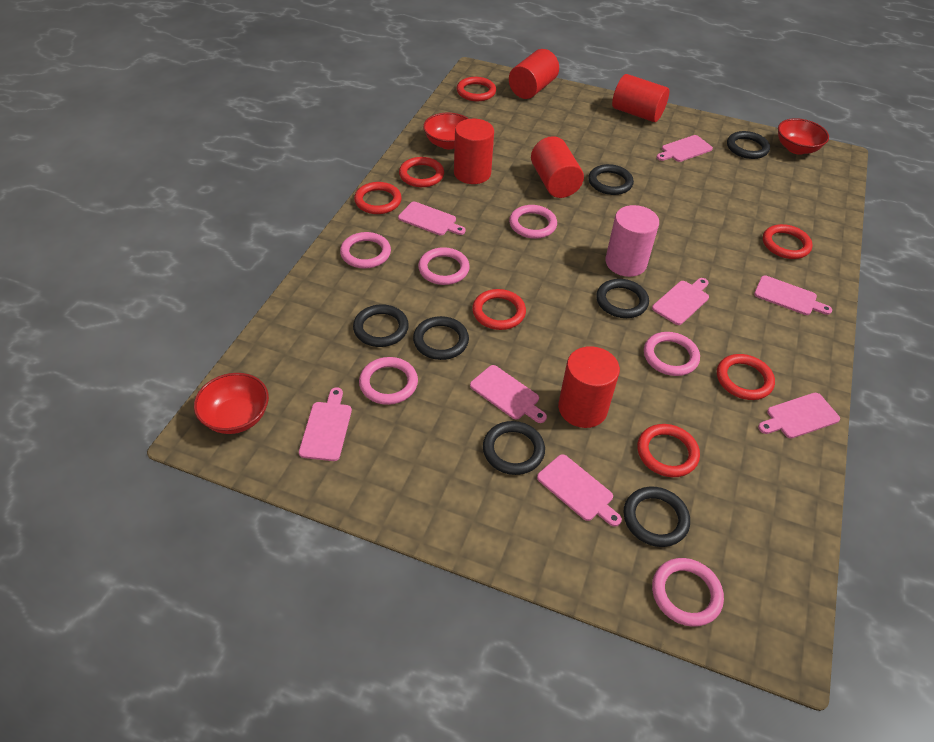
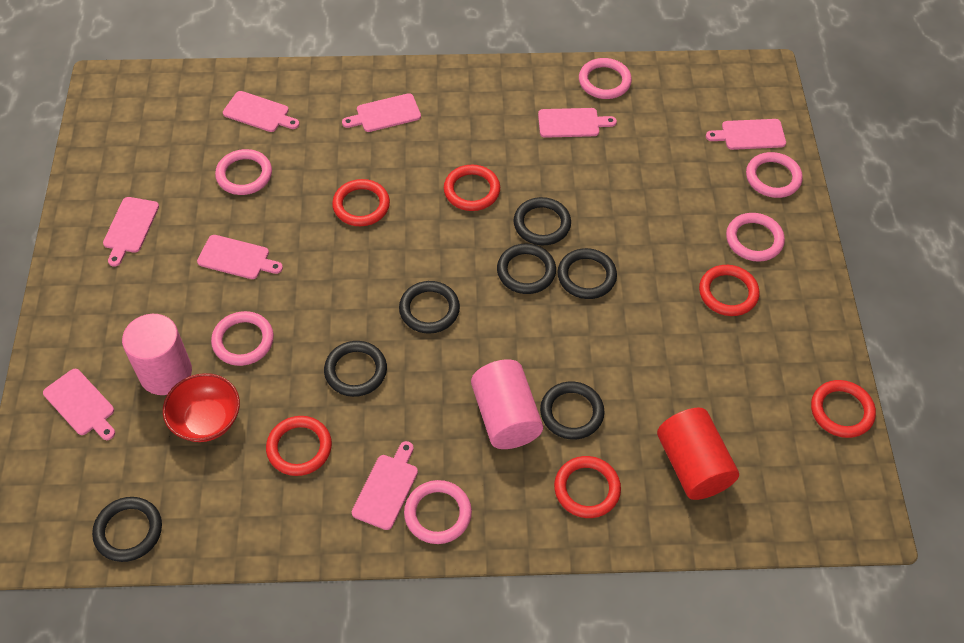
pink cylinder: 1 -> 2
red bowl: 3 -> 1
red cylinder: 5 -> 1
red ring: 7 -> 6

